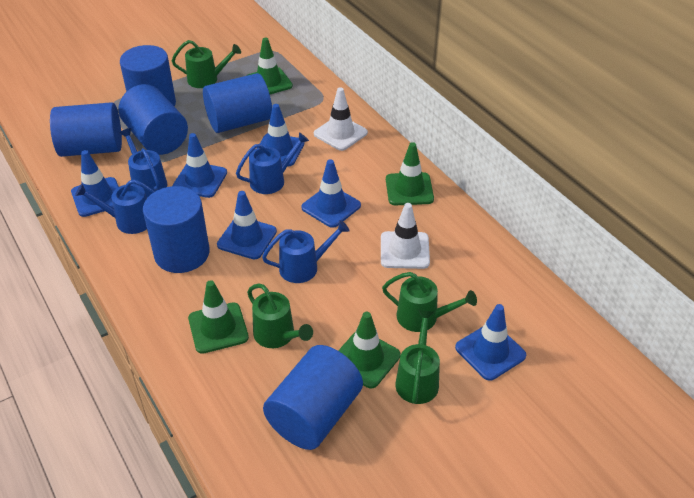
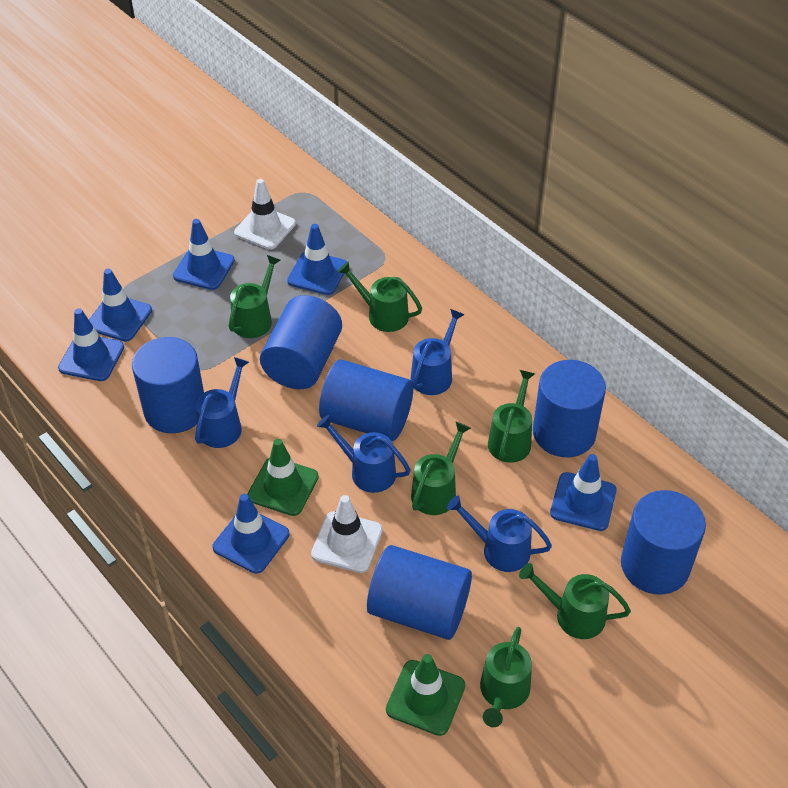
green traffic cone: 4 -> 2
green watering can: 4 -> 6

